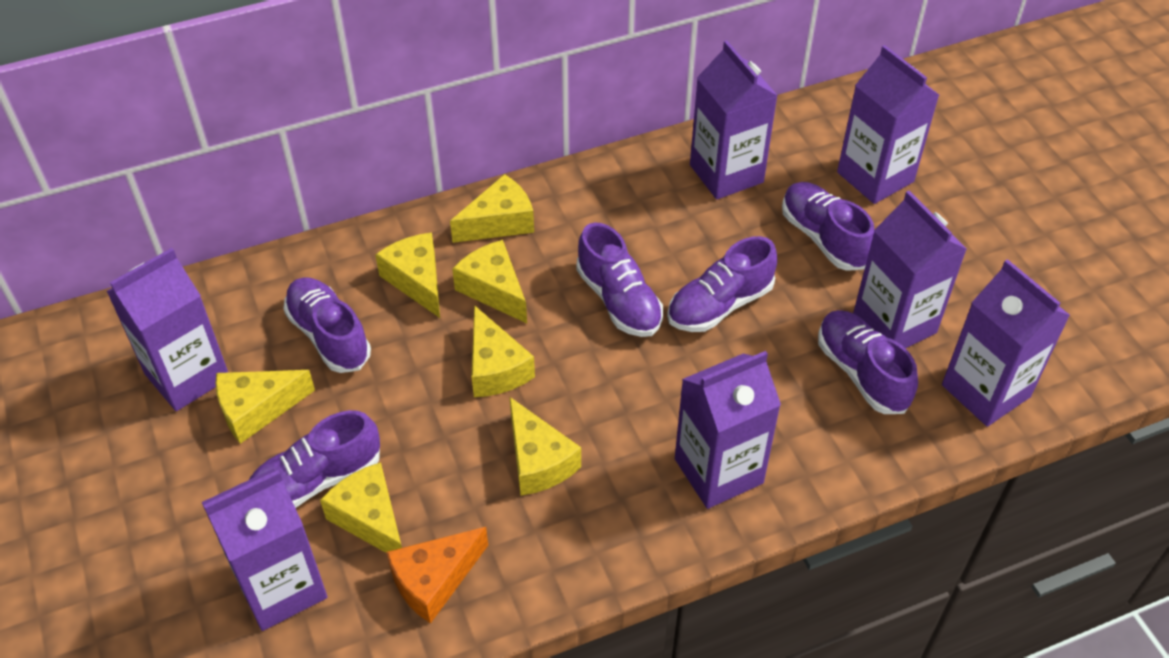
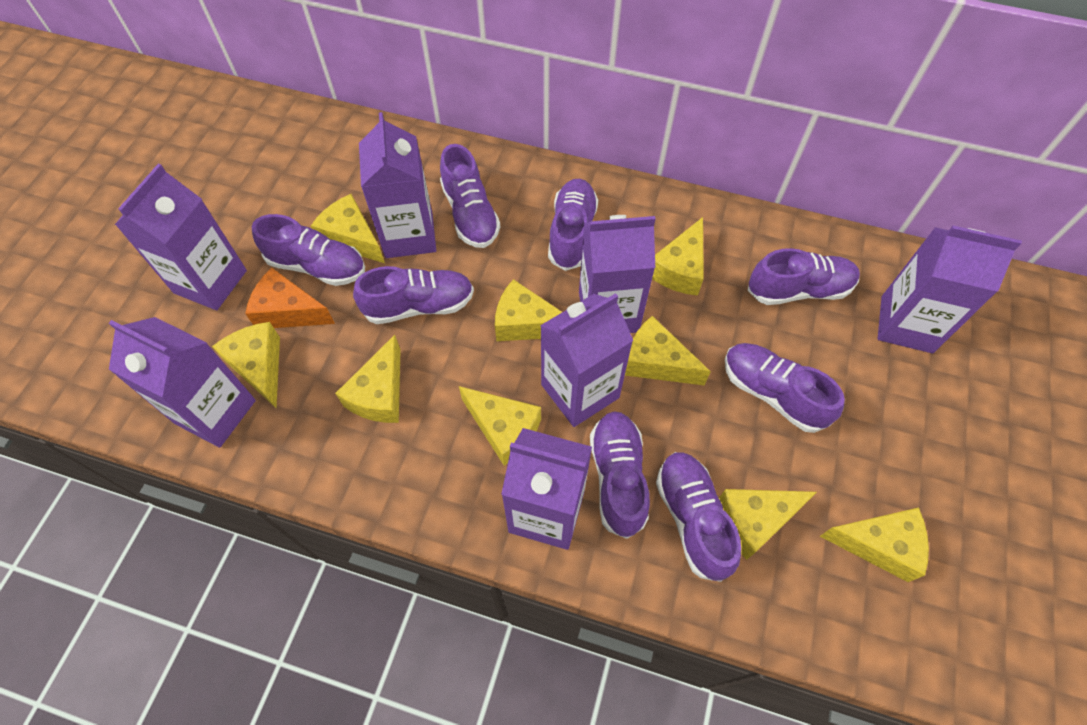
purple shoe: 6 -> 8
yellow cheese: 7 -> 9

